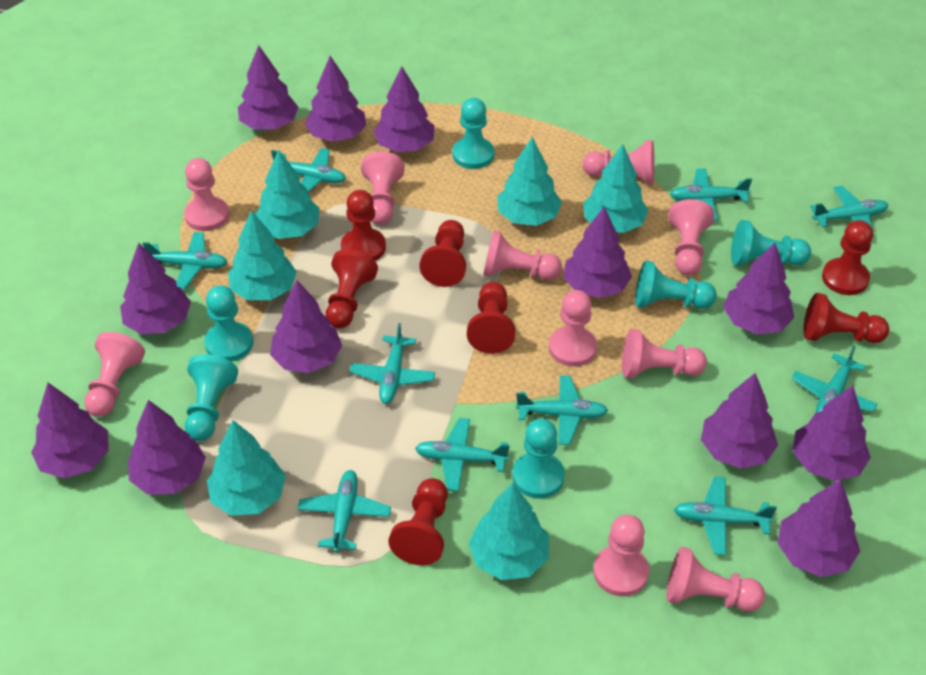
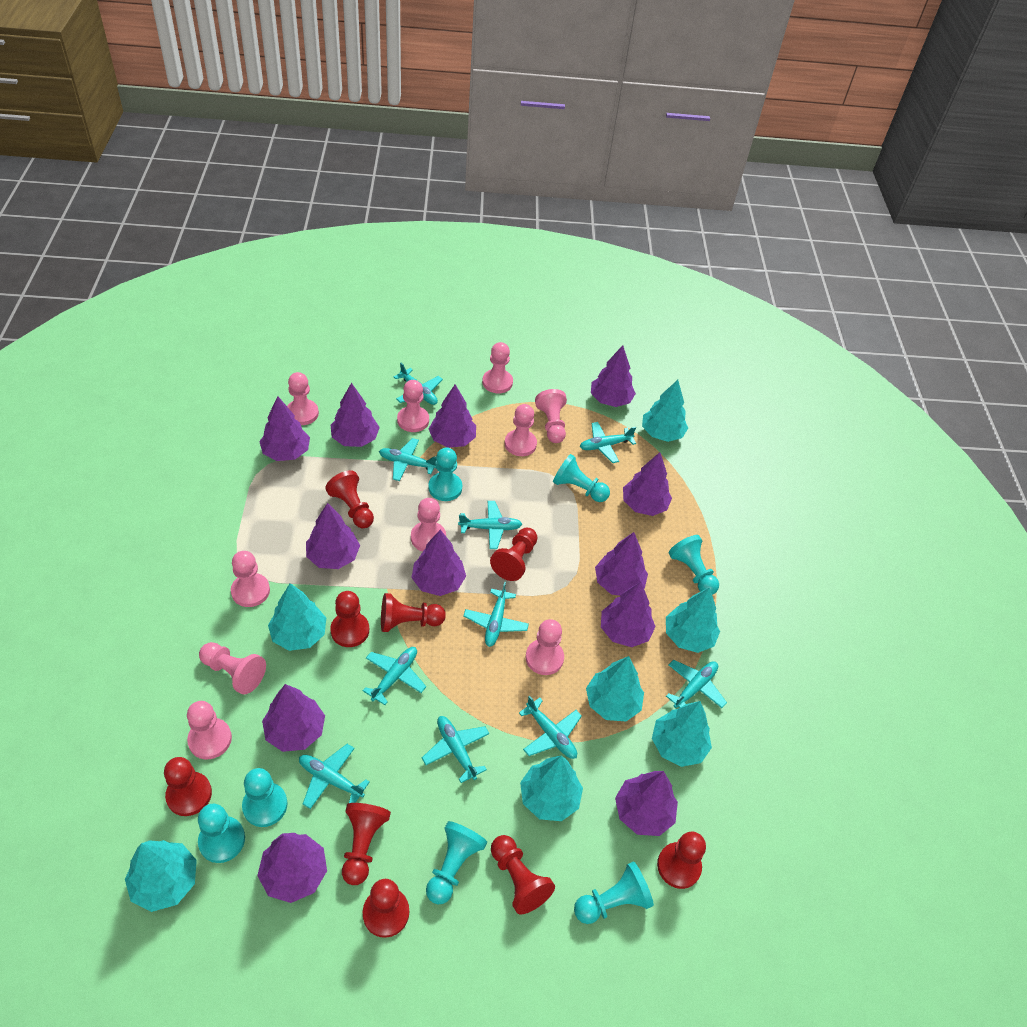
red pawn: 7 -> 9
turquoise pawn: 6 -> 7
turquoise tree: 6 -> 7

